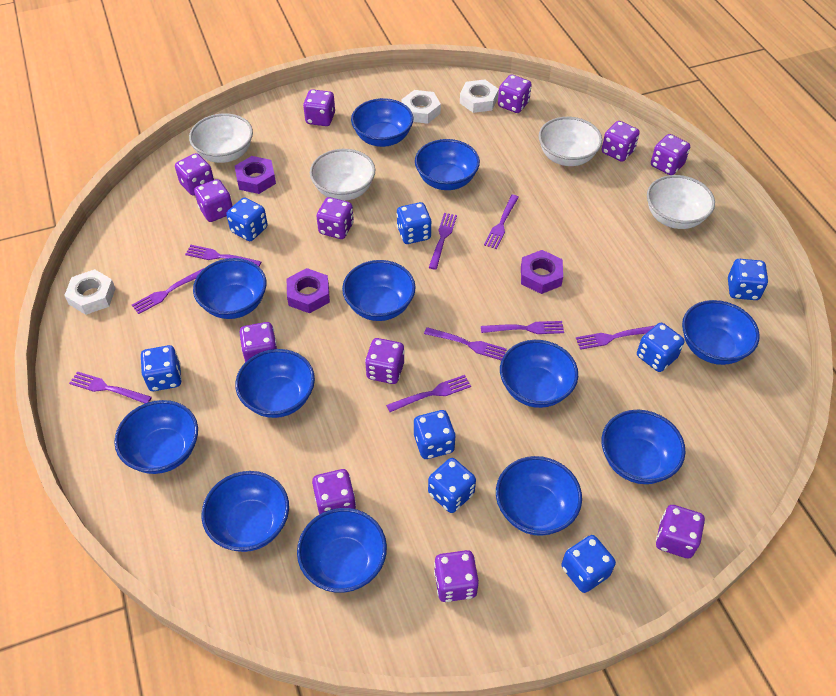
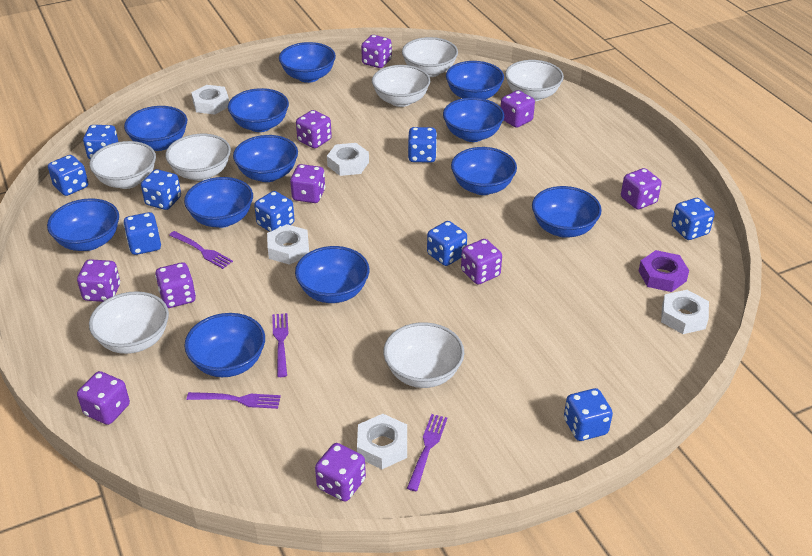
blue dice: 8 -> 9
purple dice: 12 -> 10
purple fork: 9 -> 4
purple nut: 3 -> 1
white bowl: 4 -> 7
white nut: 3 -> 5

